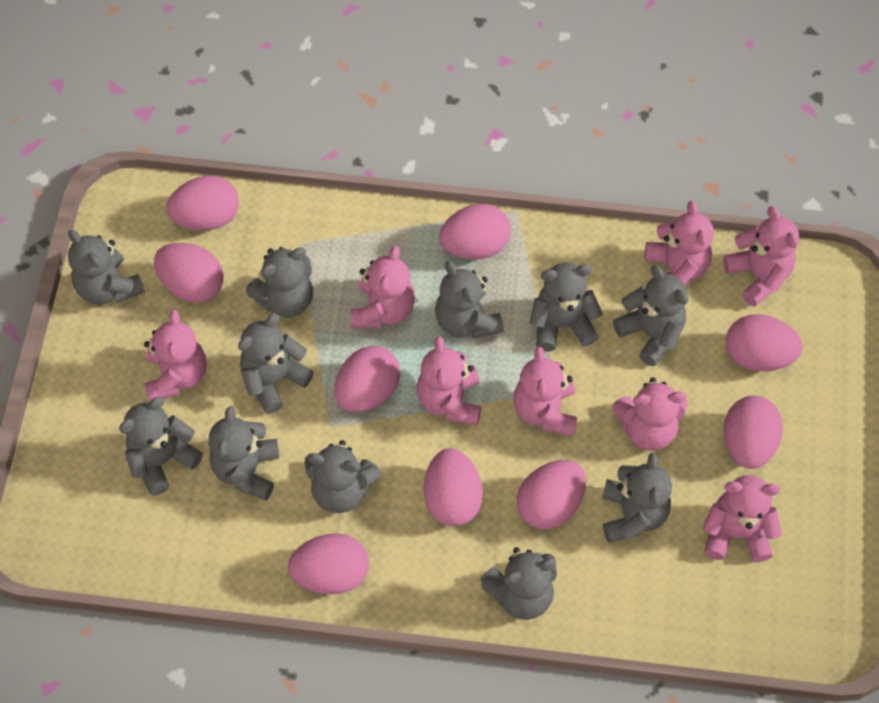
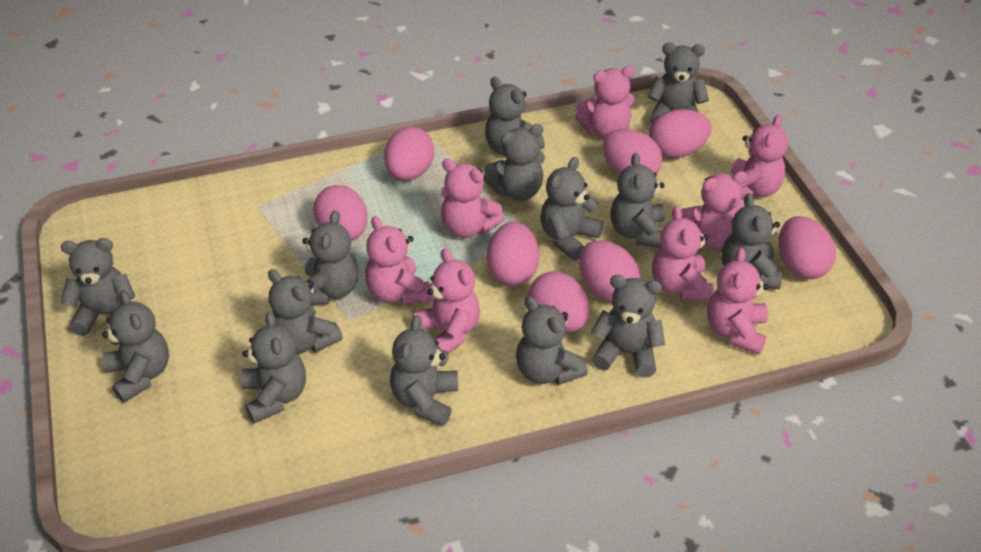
grey teddy bear: 11 -> 14
pink egg: 9 -> 8

